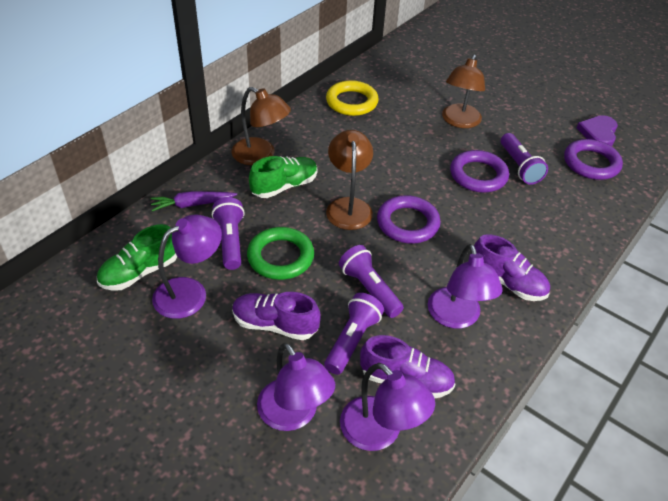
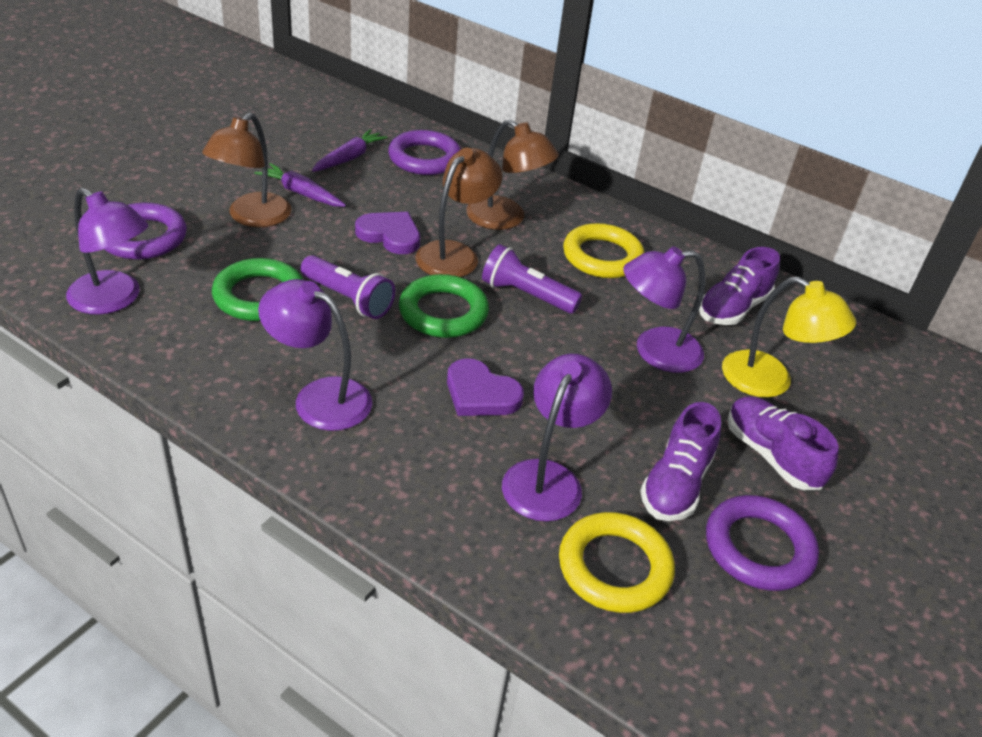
green ring: 1 -> 2
green shoe: 2 -> 0
purple carrot: 1 -> 2
purple flashlight: 4 -> 2
purple heart: 1 -> 2
yellow lamp: 0 -> 1
yellow ring: 1 -> 2

